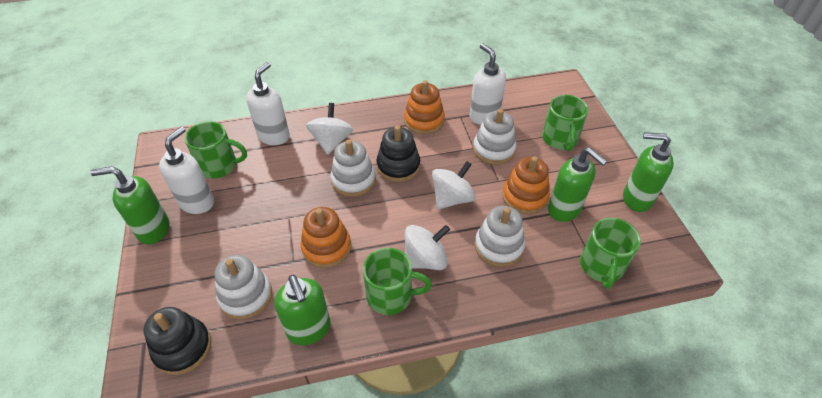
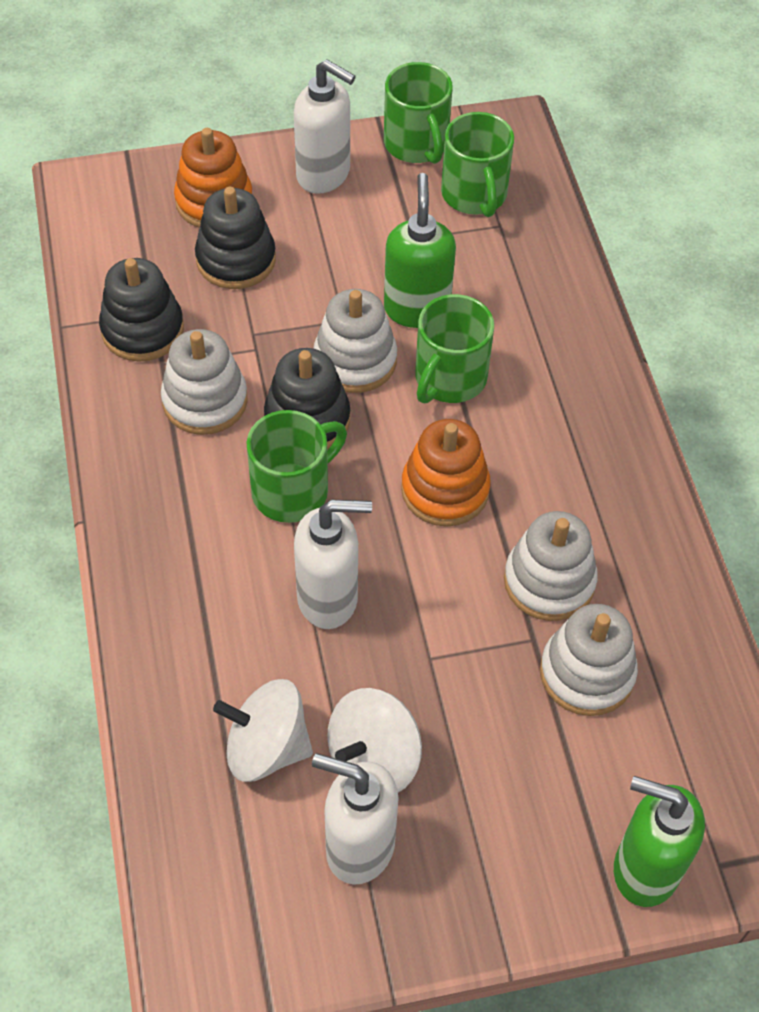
black stacking toy: 2 -> 3
green soap dispenser: 4 -> 2
orange stacking toy: 3 -> 2
white spinning top: 3 -> 2

